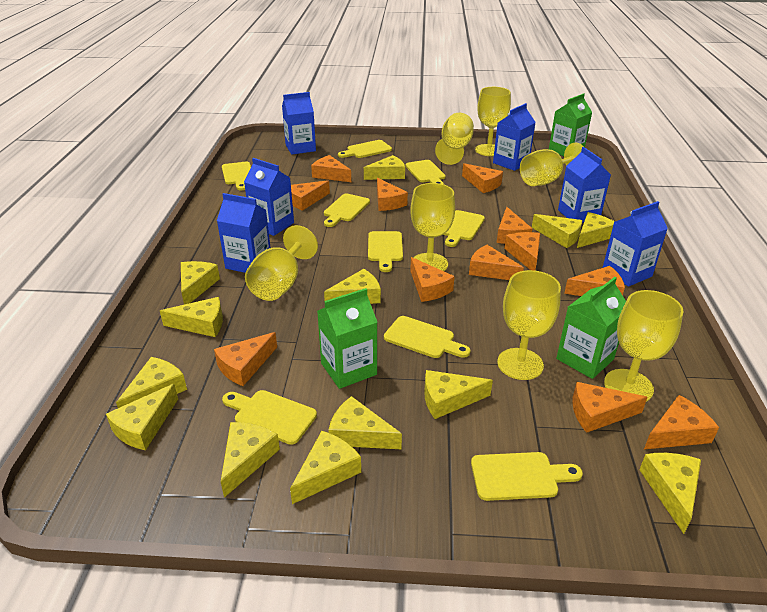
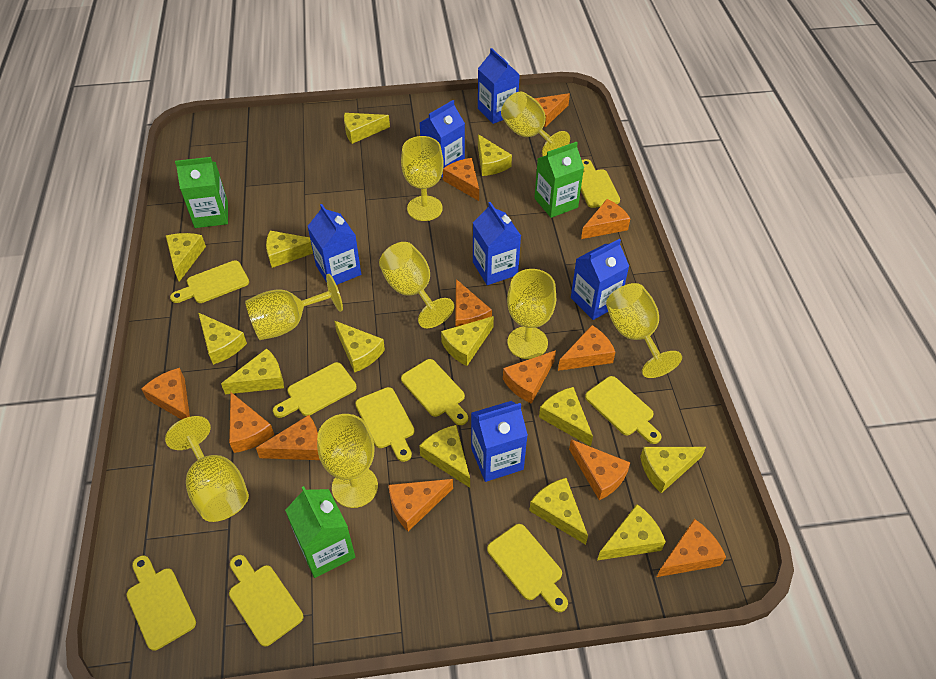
yellow goblet: 7 -> 8

